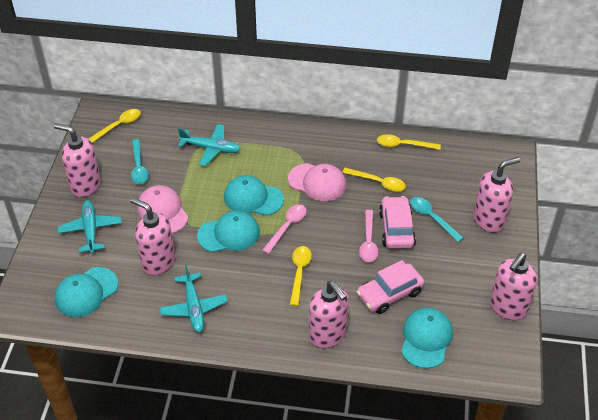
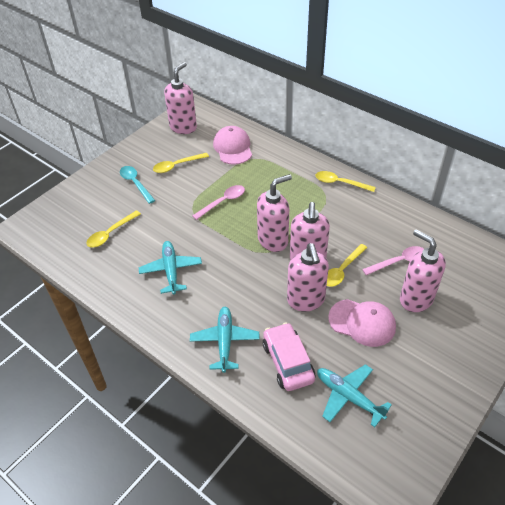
pink car: 2 -> 1
turquoise cap: 4 -> 0
turquoise spoon: 2 -> 1

